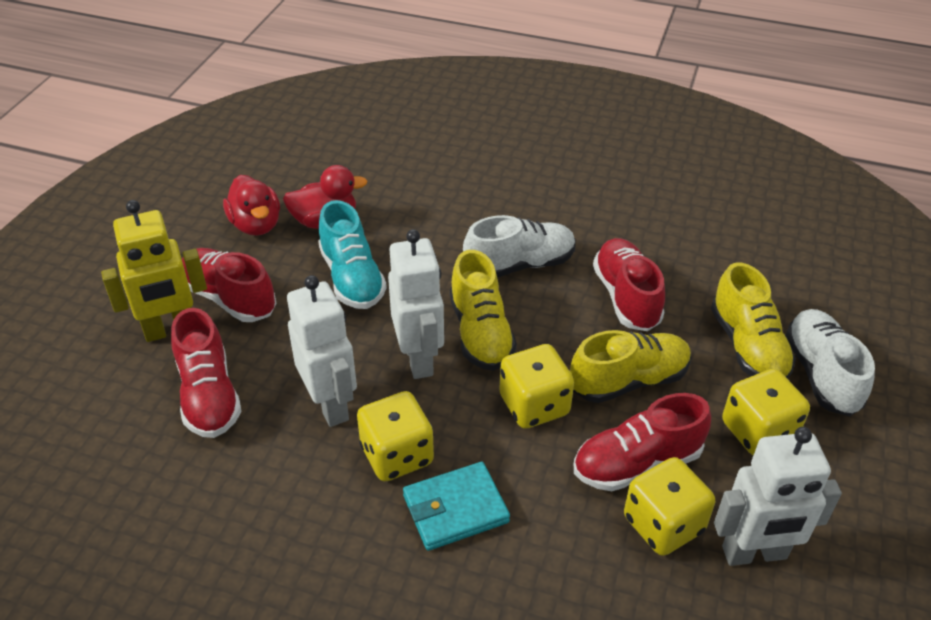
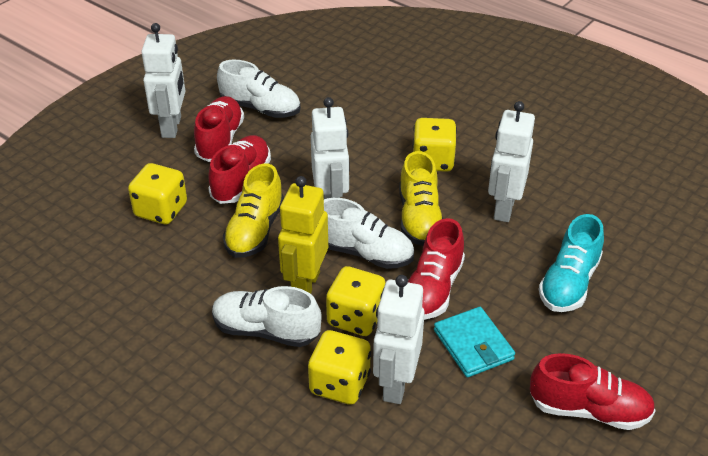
red duck: 2 -> 0
white robot: 3 -> 4
white shoe: 2 -> 3
yellow shoe: 3 -> 2

